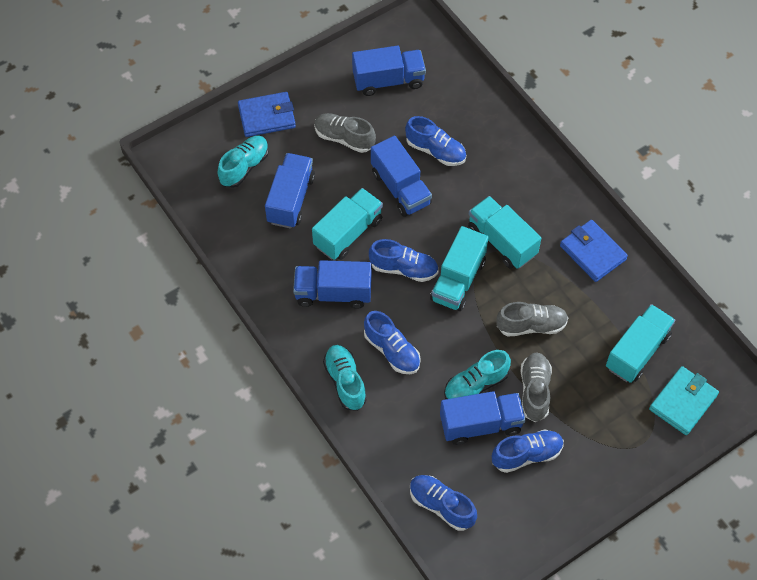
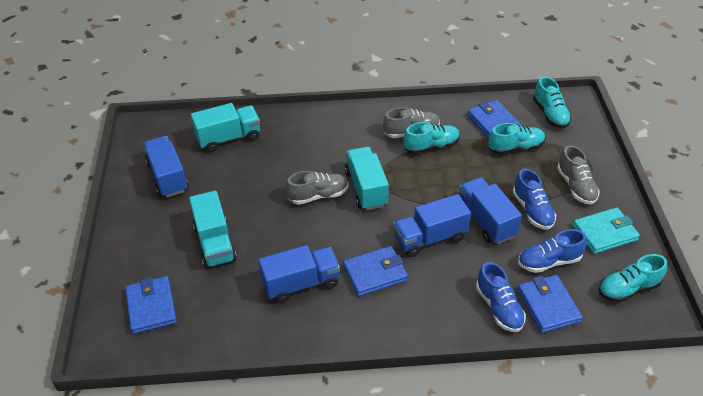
blue shoe: 5 -> 3
blue truck: 5 -> 4
blue wallet: 2 -> 4
turquoise shoe: 3 -> 4
turquoise truck: 4 -> 3

